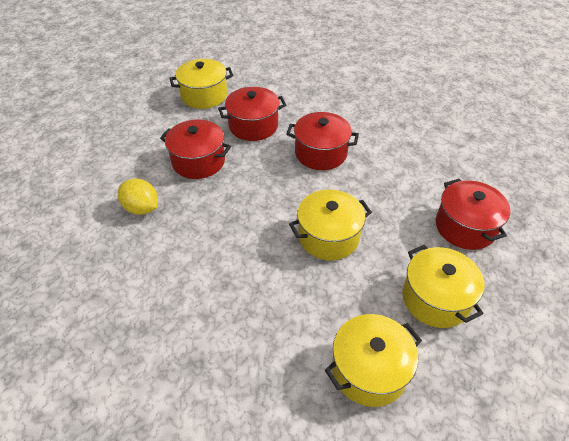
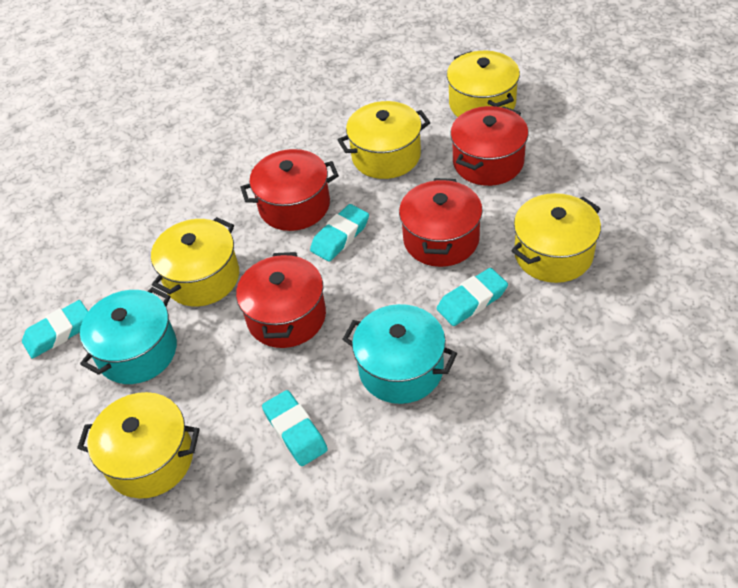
turquoise eraser: 0 -> 4
turquoise pot: 0 -> 2
yellow lemon: 1 -> 0
yellow pot: 4 -> 5

